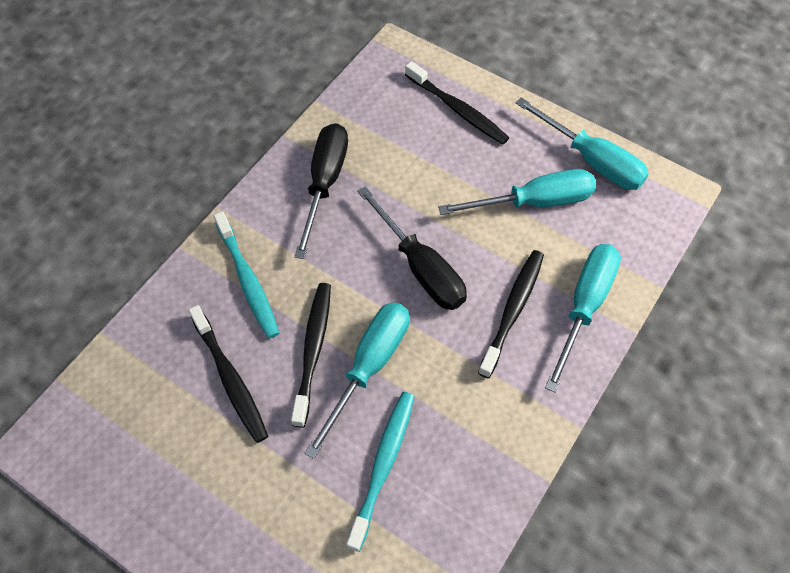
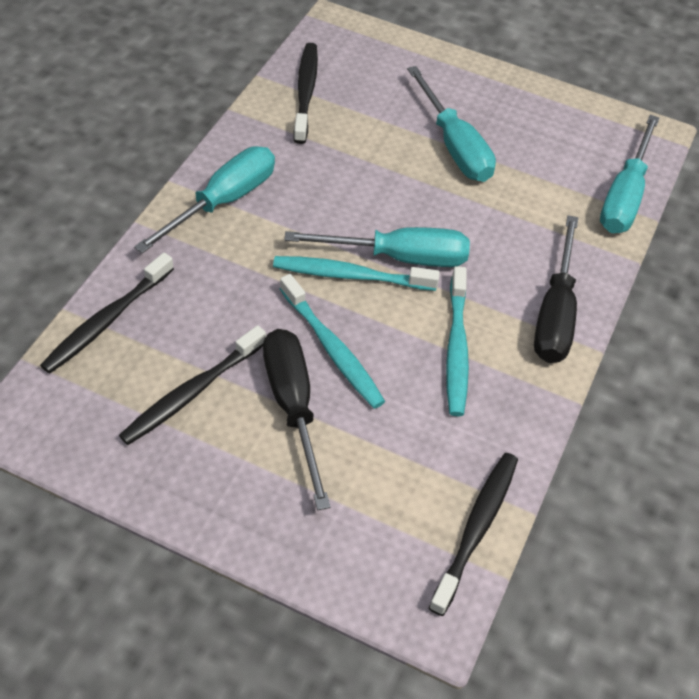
turquoise toothbrush: 2 -> 3

